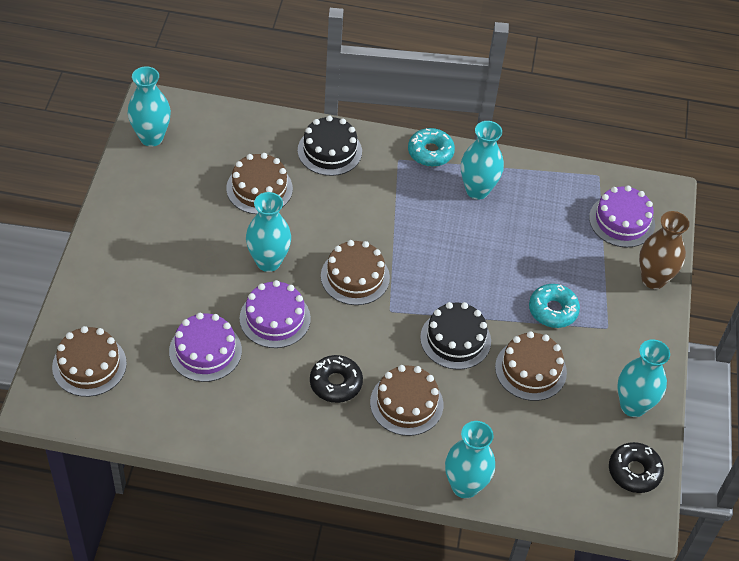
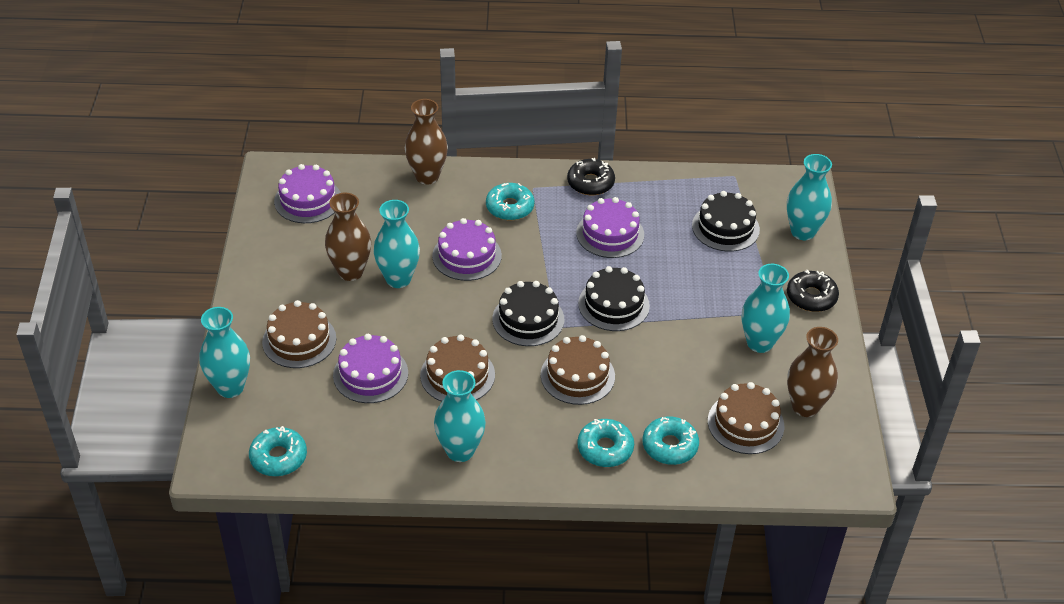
black cake: 2 -> 3
brown cake: 5 -> 4
brown vase: 1 -> 3
purple cake: 3 -> 4
turquoise donut: 2 -> 4

